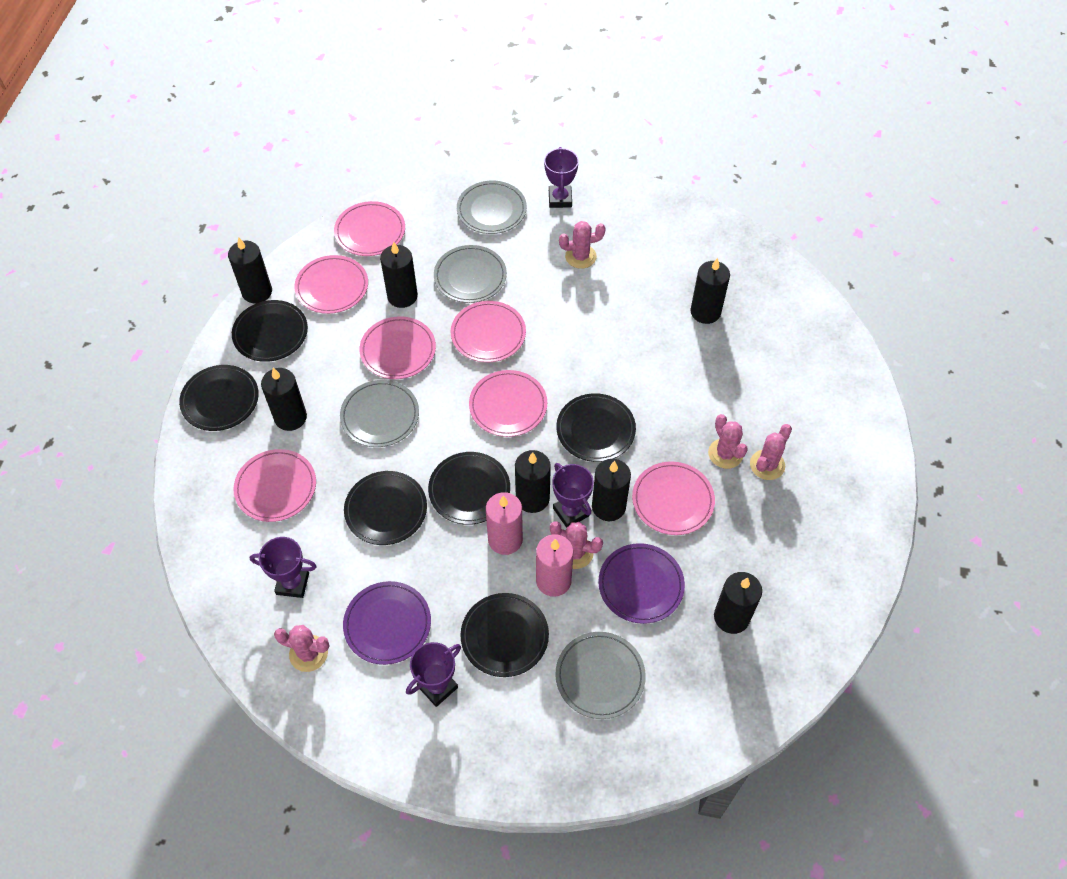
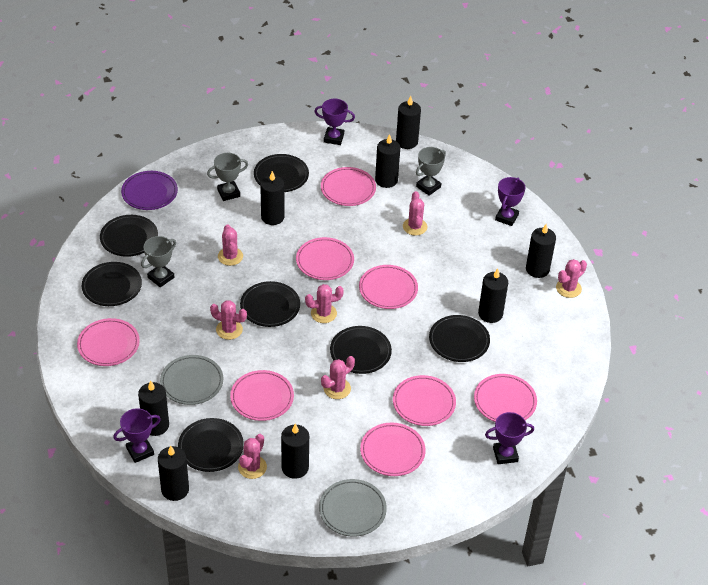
black candle: 7 -> 8
black plate: 6 -> 7
grey plate: 4 -> 2
grey trophy: 0 -> 3
pink cactus: 5 -> 7
pink candle: 2 -> 0
pink plate: 7 -> 8
purple plate: 2 -> 1

